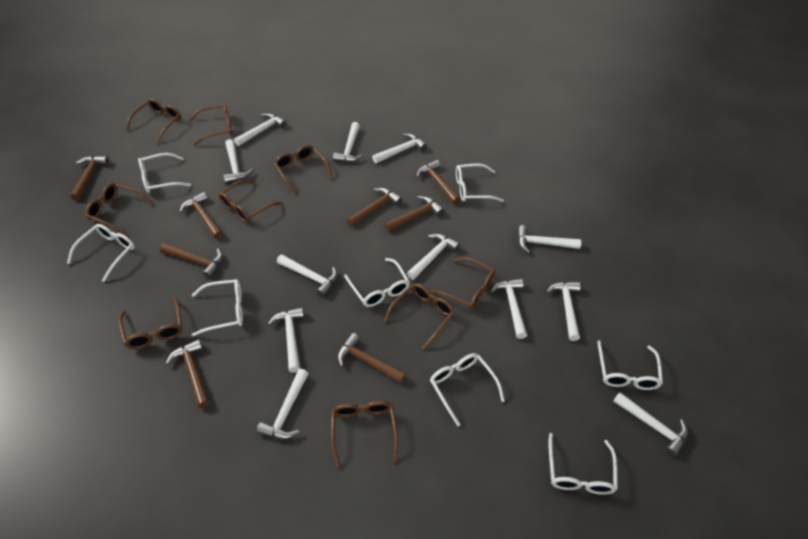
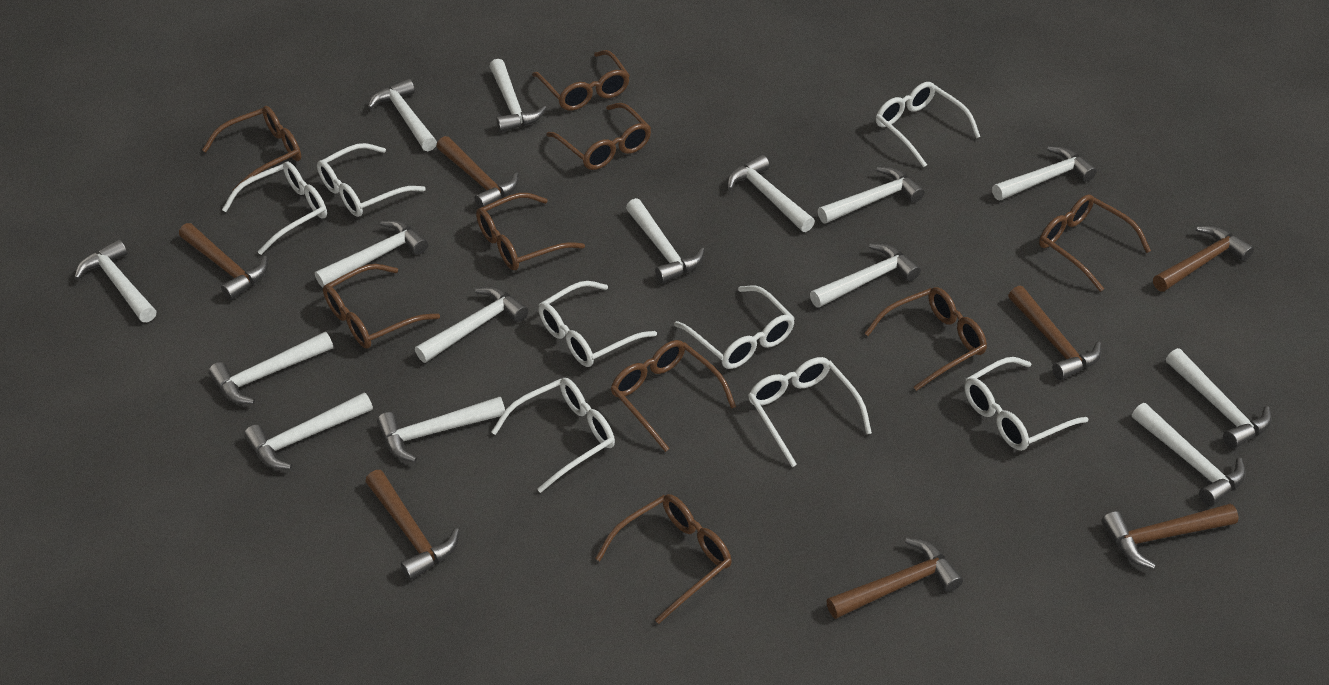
brown hammer: 8 -> 7
white hammer: 12 -> 15

